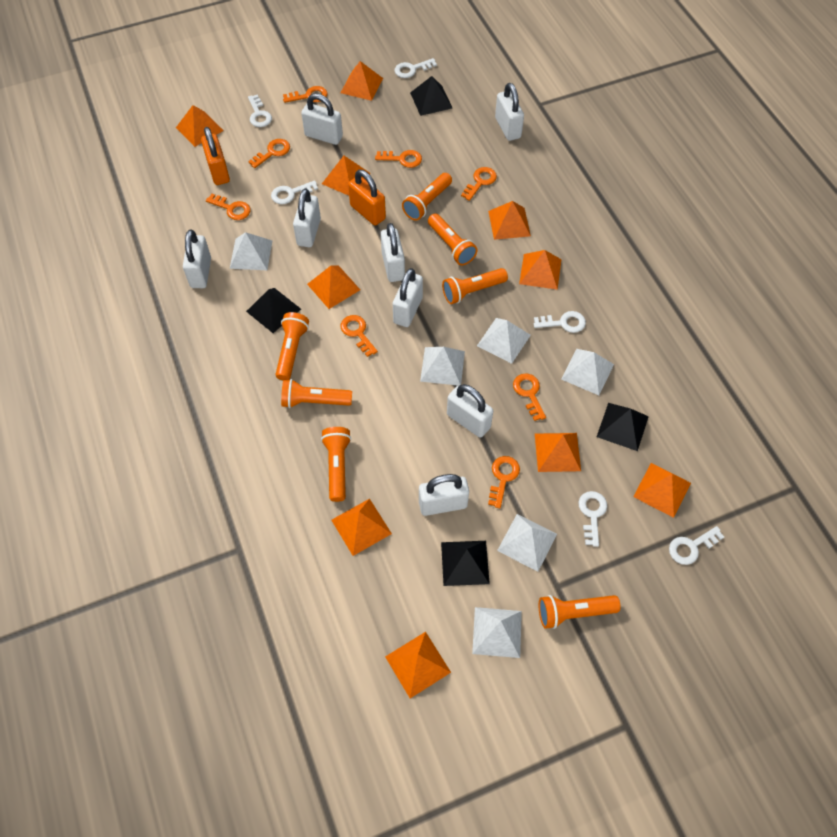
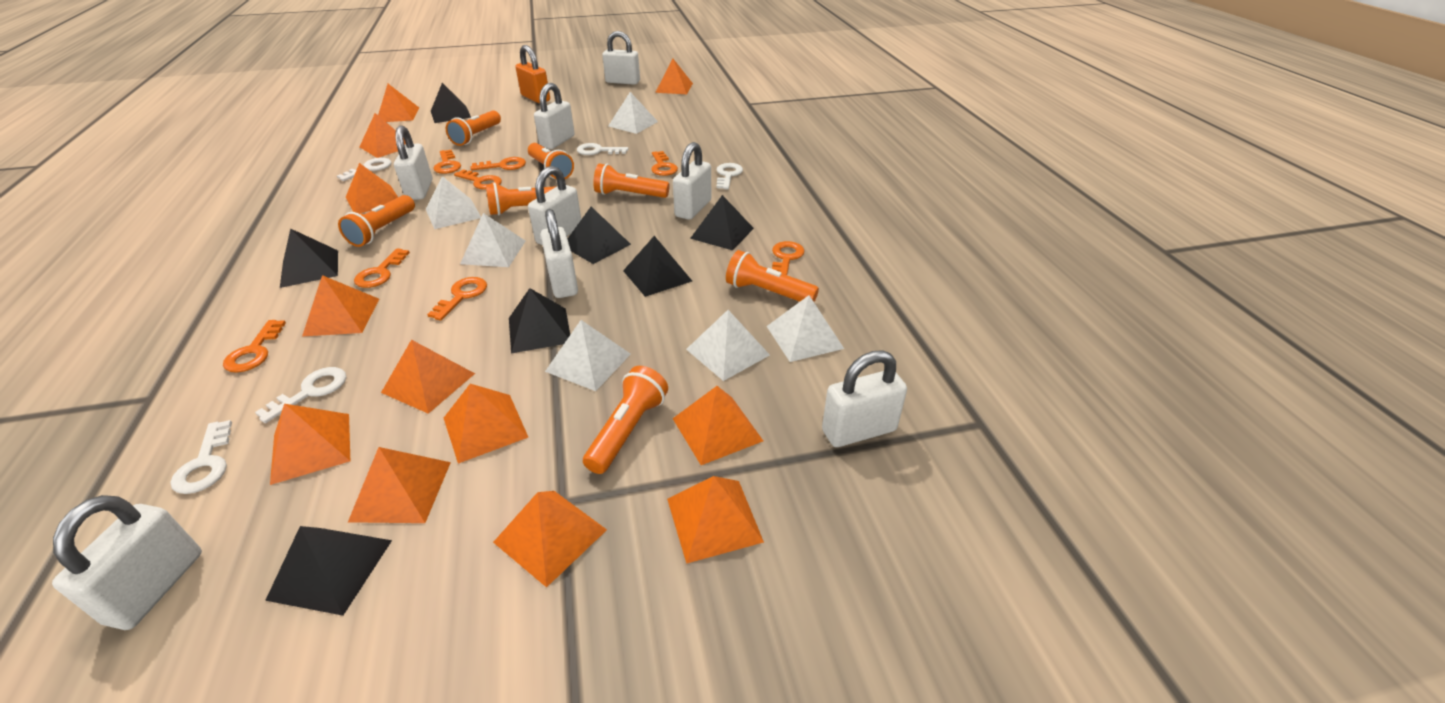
black pyramid: 4 -> 7
orange padlock: 2 -> 1
orange pyramid: 10 -> 12
white key: 6 -> 5

